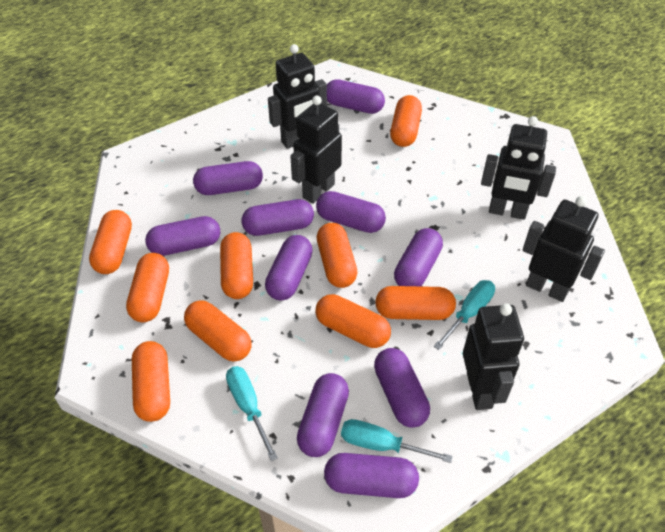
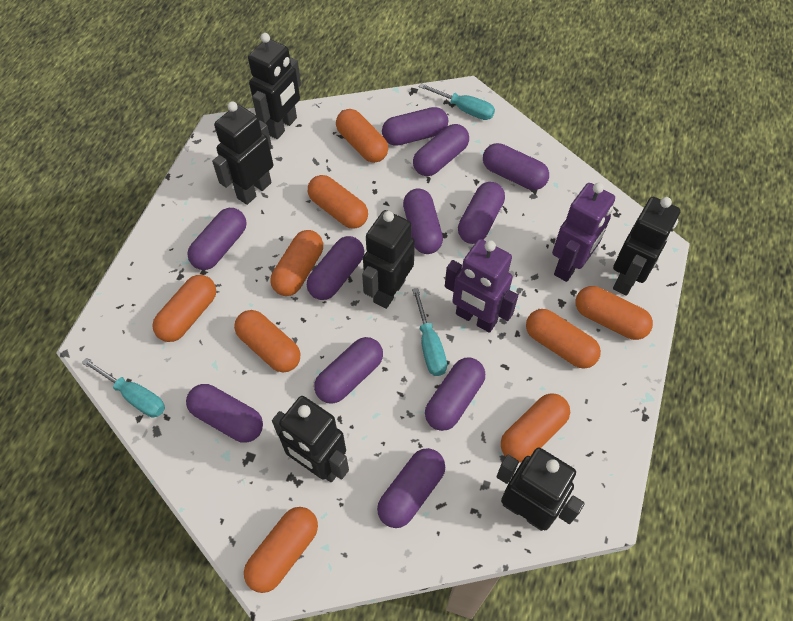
black robot: 5 -> 6
purple capsule: 10 -> 11
purple robot: 0 -> 2

